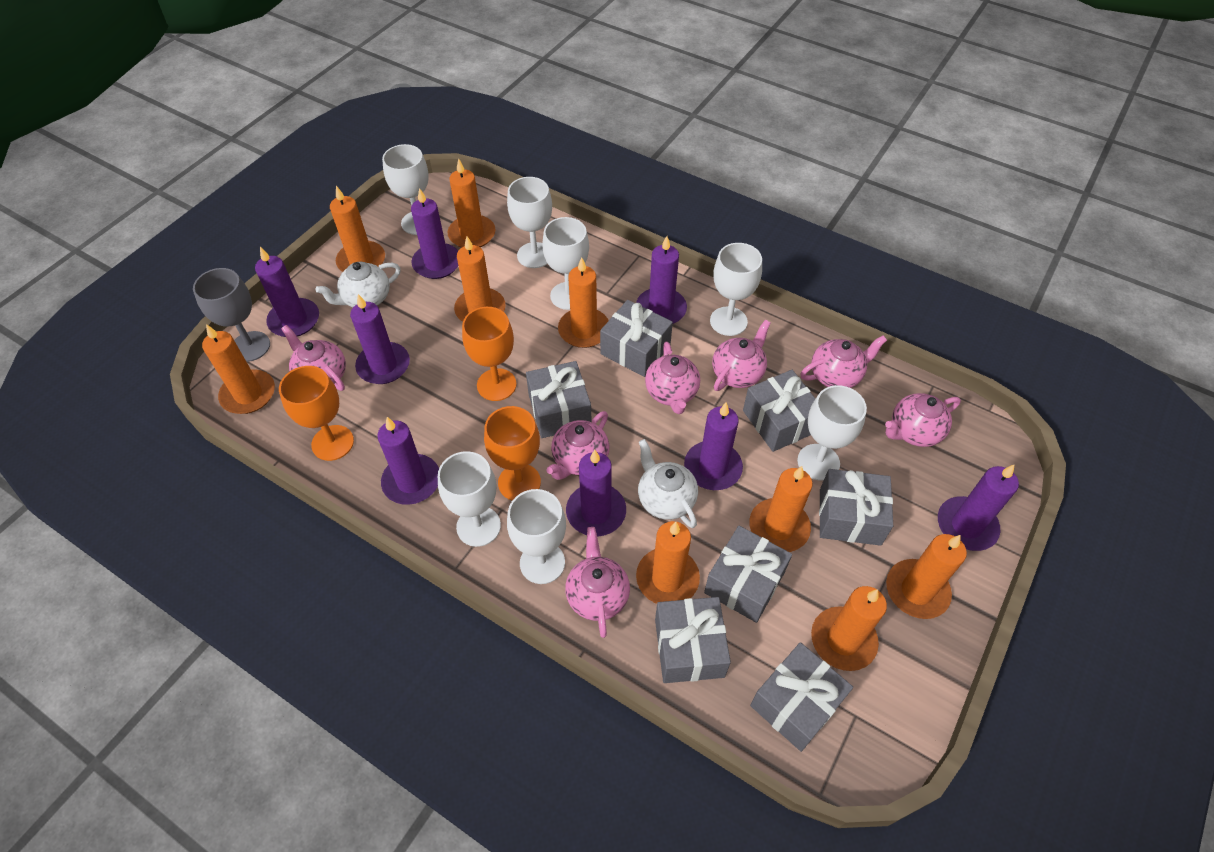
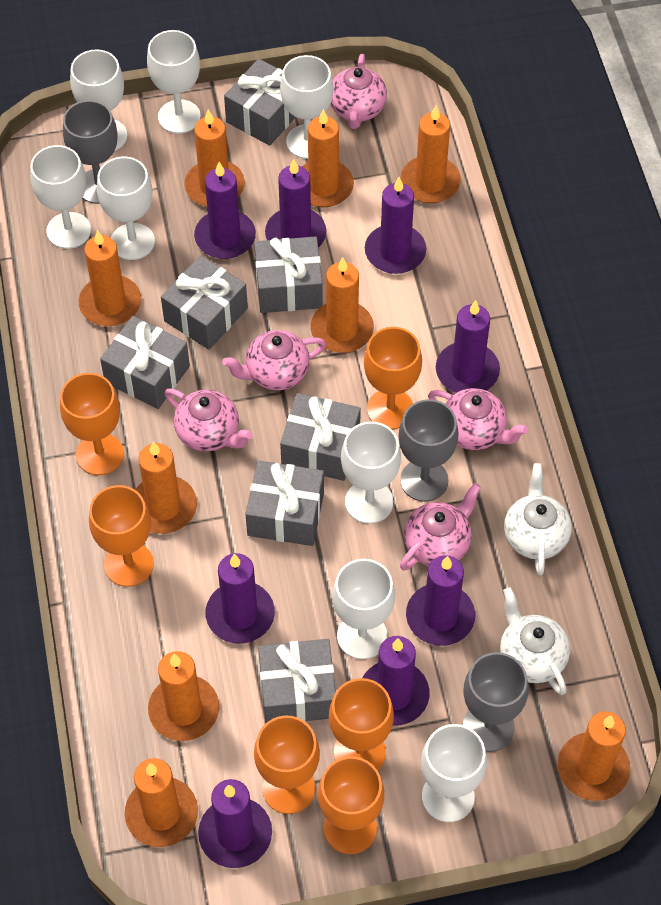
grey goblet: 1 -> 3
orange goblet: 3 -> 6
pink teapot: 7 -> 5
white goblet: 7 -> 8

